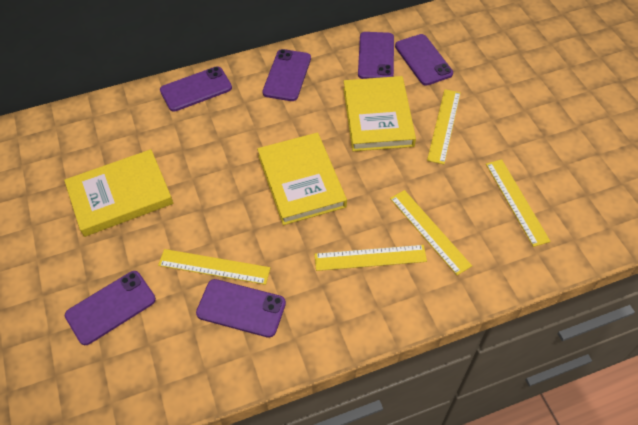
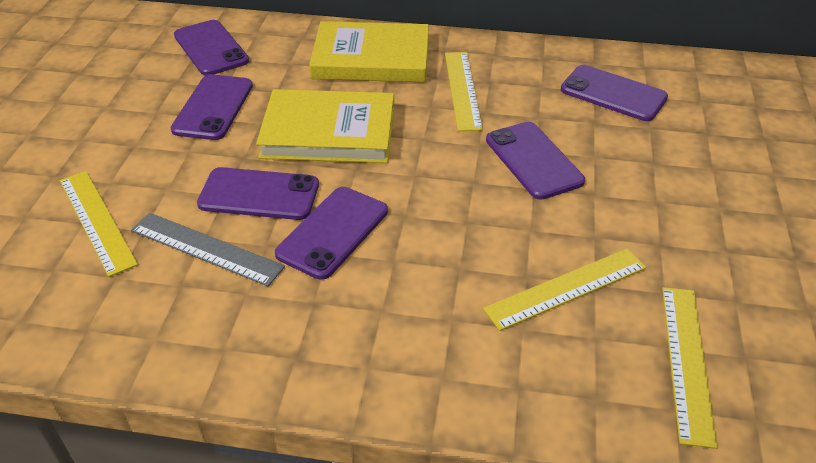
grey ruler: 0 -> 1
yellow book: 3 -> 2
yellow ruler: 5 -> 4

